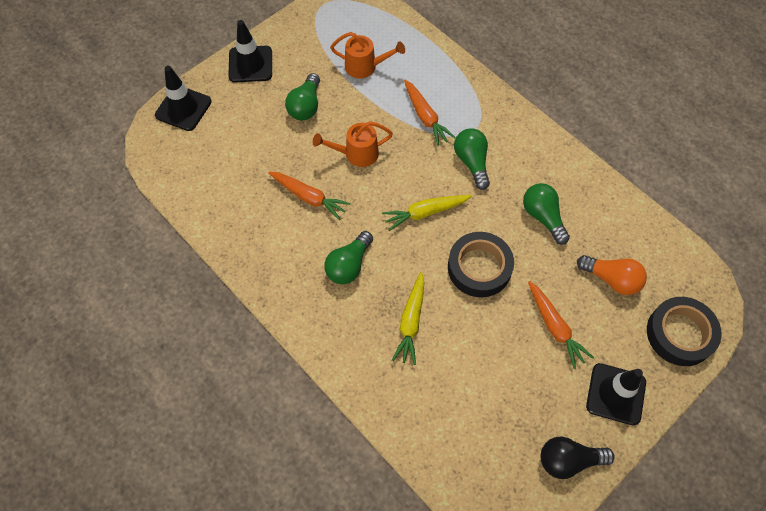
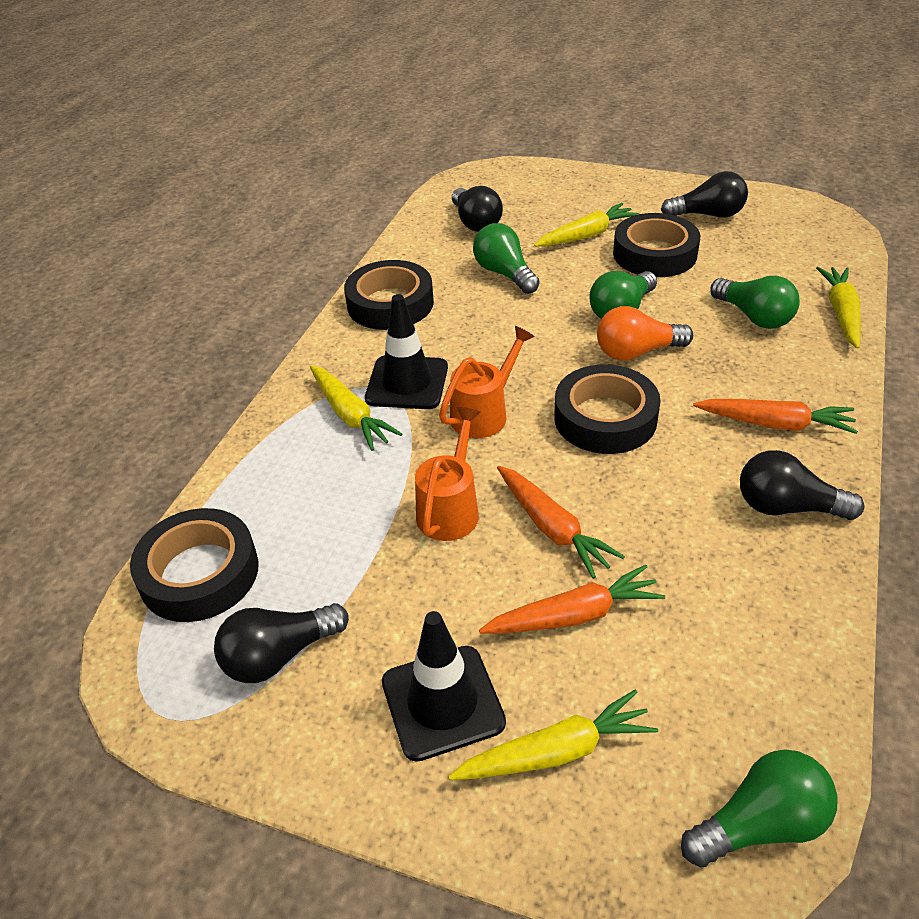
black light bulb: 1 -> 4
black tape: 2 -> 4
black traffic cone: 3 -> 2
yellow carrot: 2 -> 4

